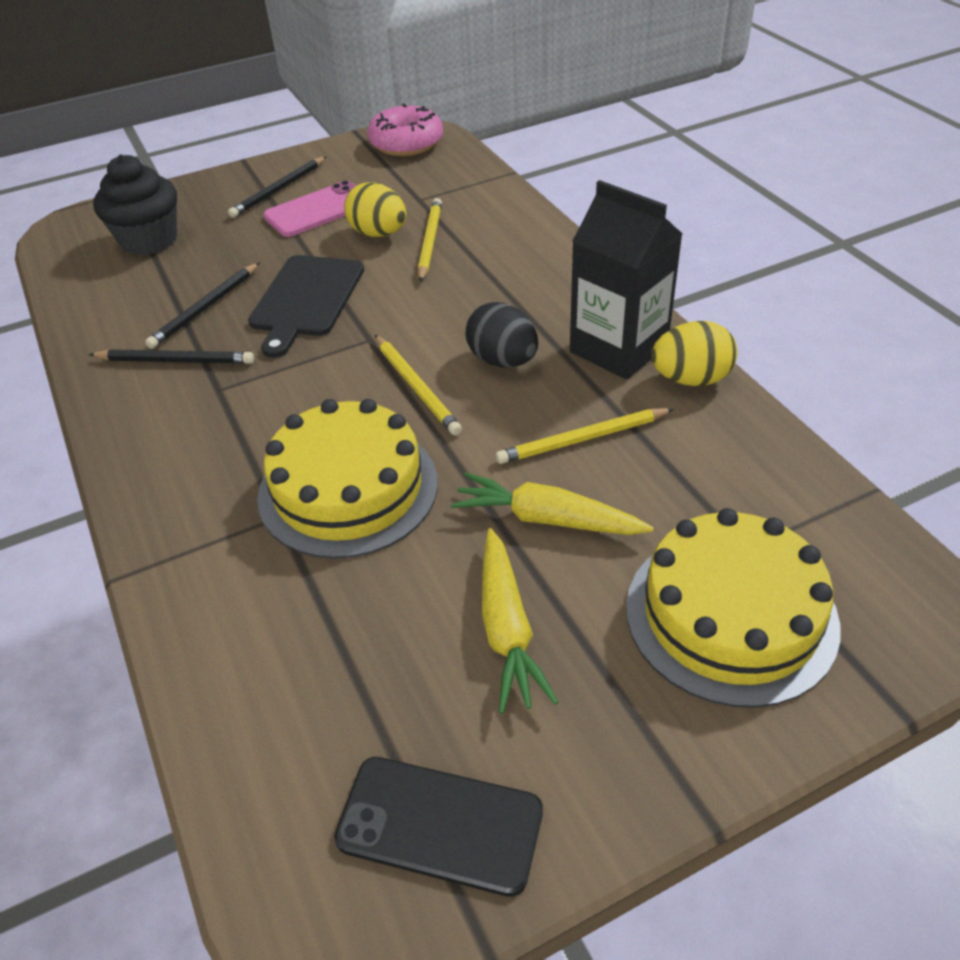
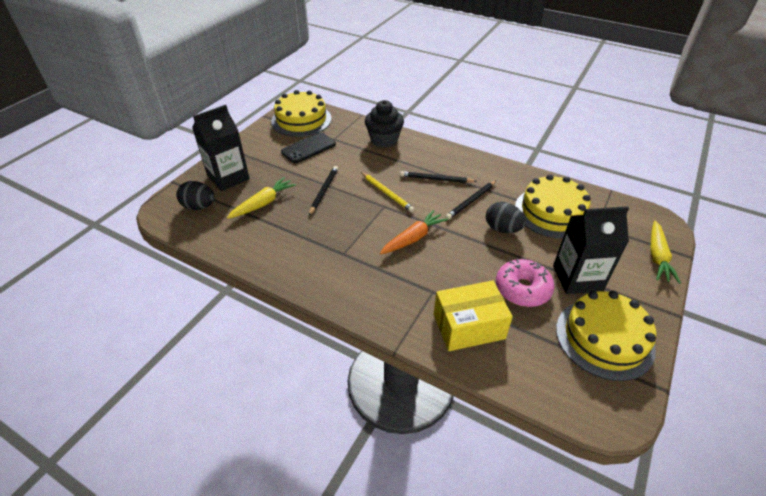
black carton: 1 -> 2
black cutting board: 1 -> 0
black egg: 1 -> 2
orange carrot: 0 -> 1
pink phone: 1 -> 0
yellow box: 0 -> 1
yellow cake: 2 -> 3
yellow egg: 2 -> 0
yellow pencil: 3 -> 1

